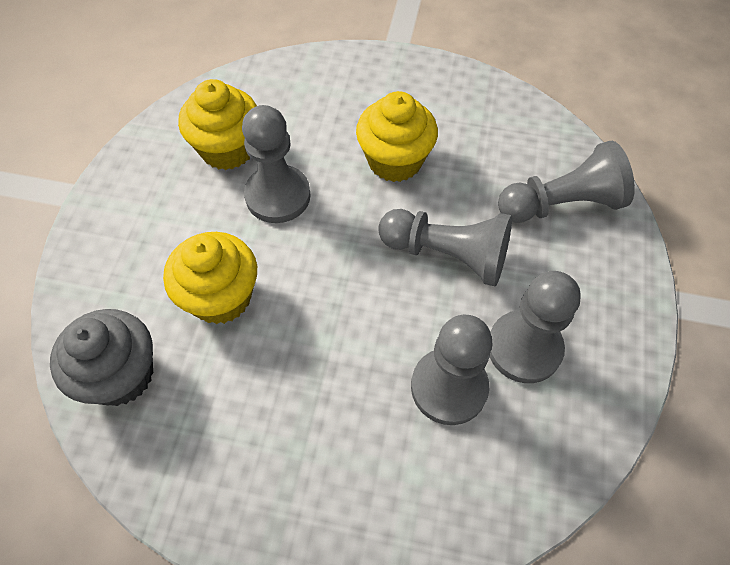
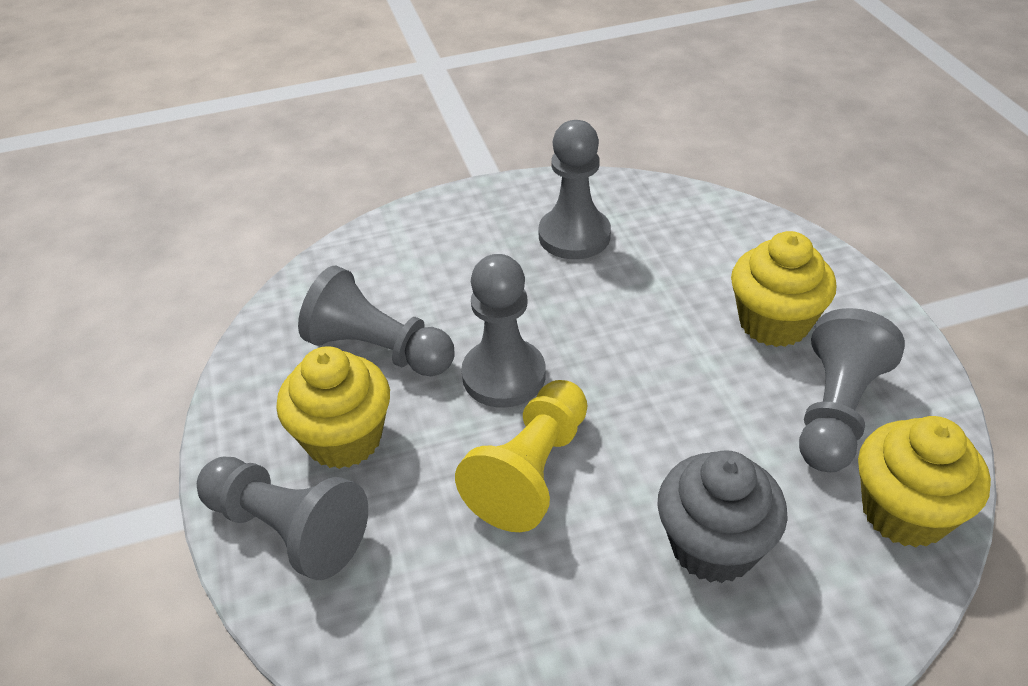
yellow pawn: 0 -> 1

